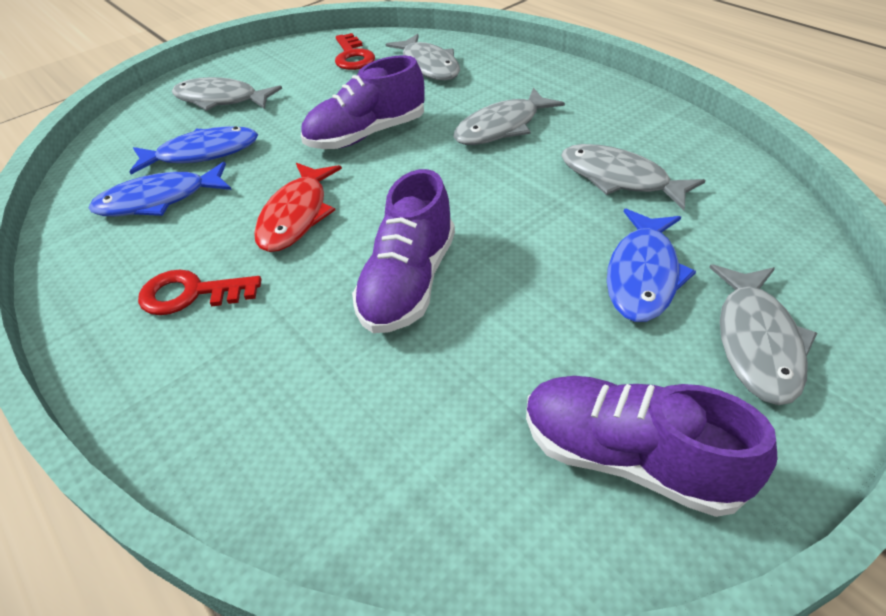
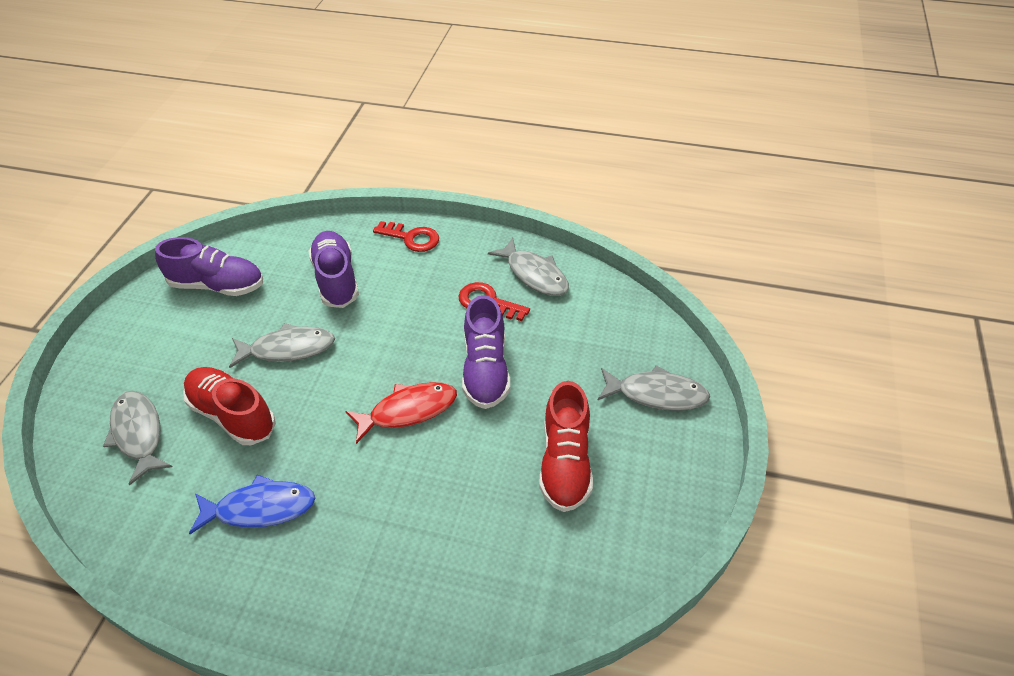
blue fish: 3 -> 1
grey fish: 5 -> 4
red shoe: 0 -> 2

